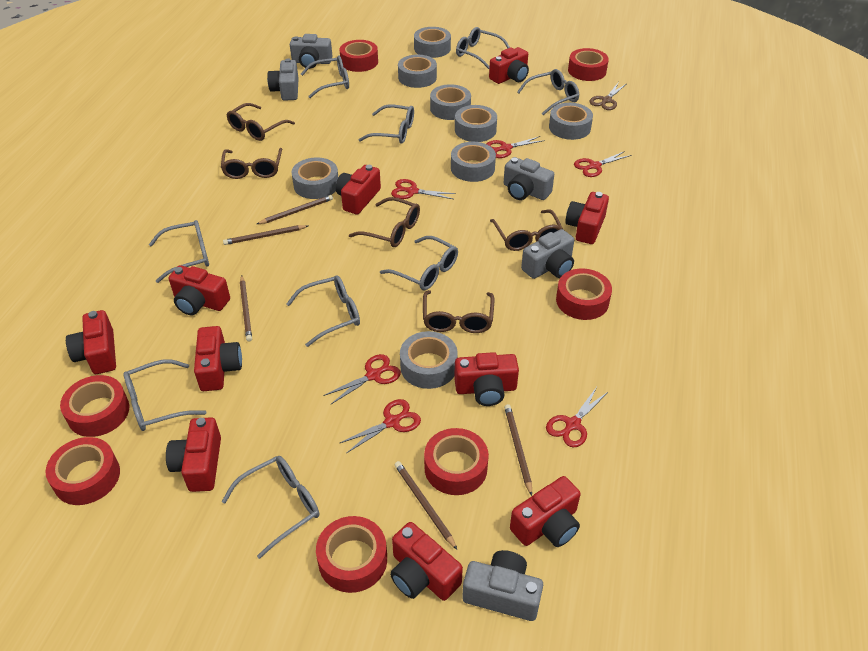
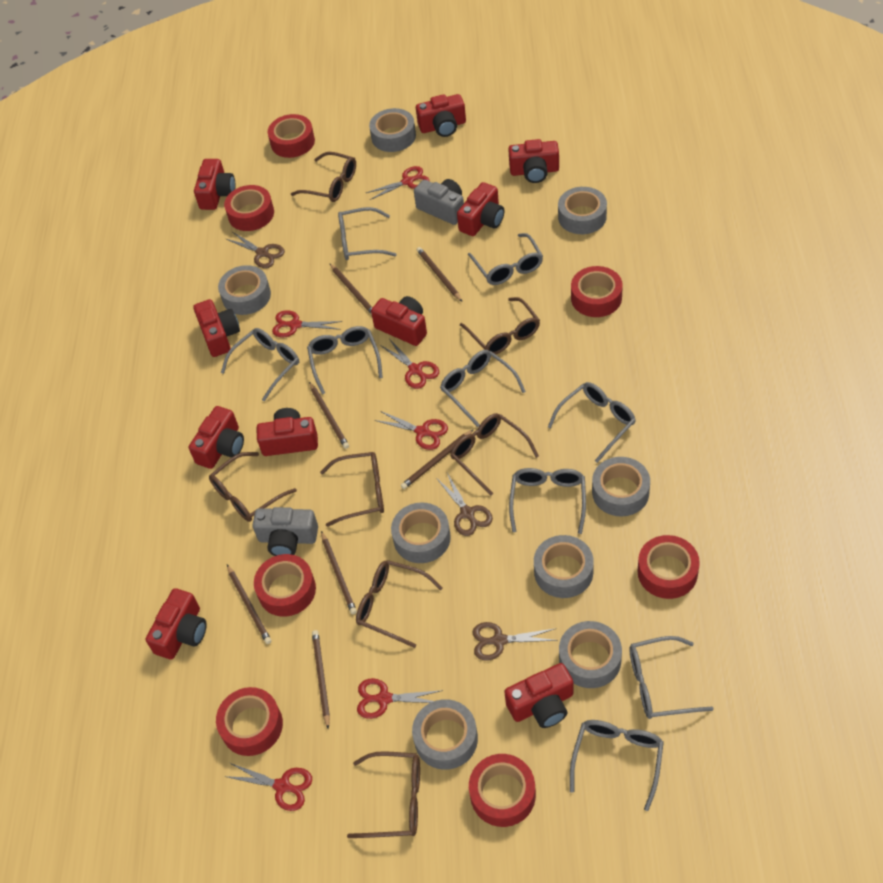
brown glasses: 5 -> 7
brown pencil: 5 -> 7
brown scissors: 1 -> 3
grey camera: 5 -> 2

